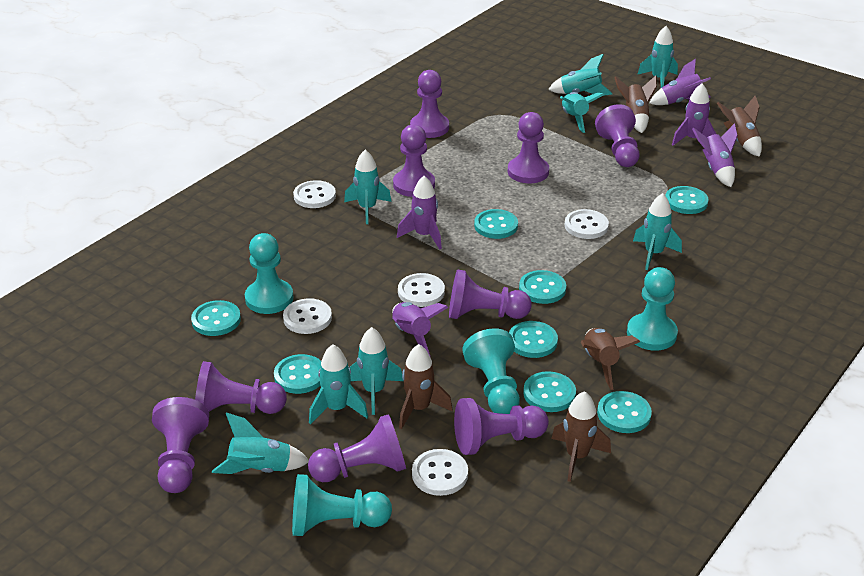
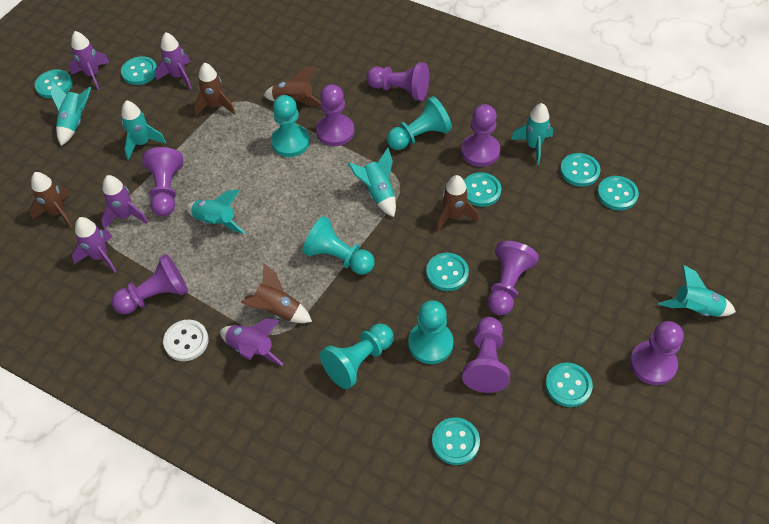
purple pawn: 9 -> 8
turquoise pawn: 4 -> 5
turquoise rocket: 8 -> 6
white button: 5 -> 1

